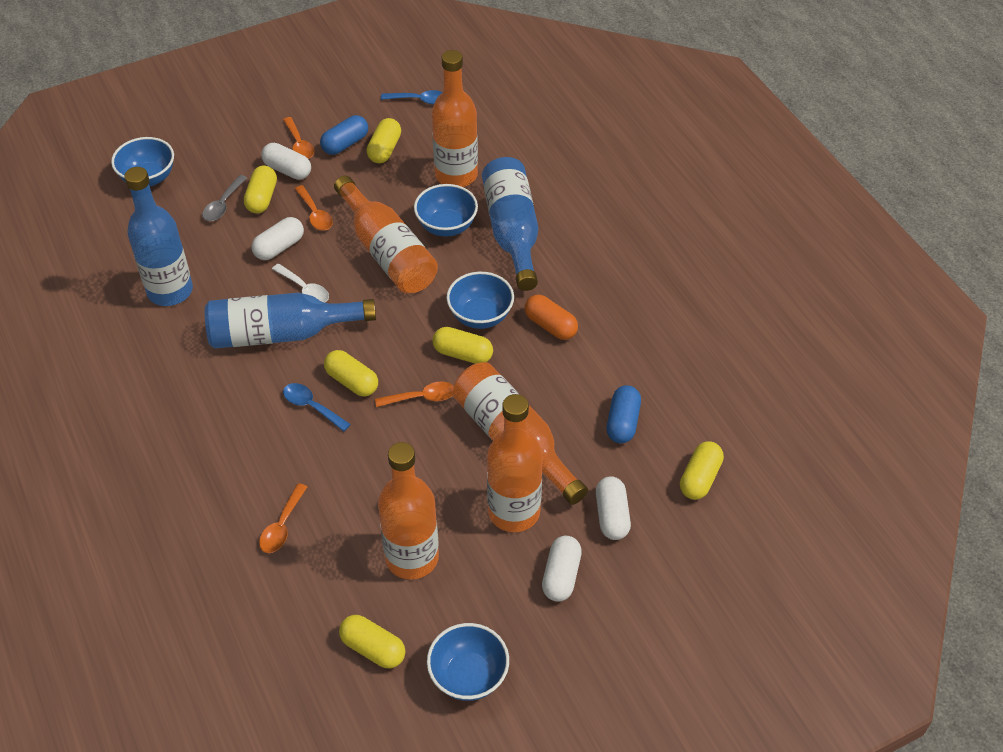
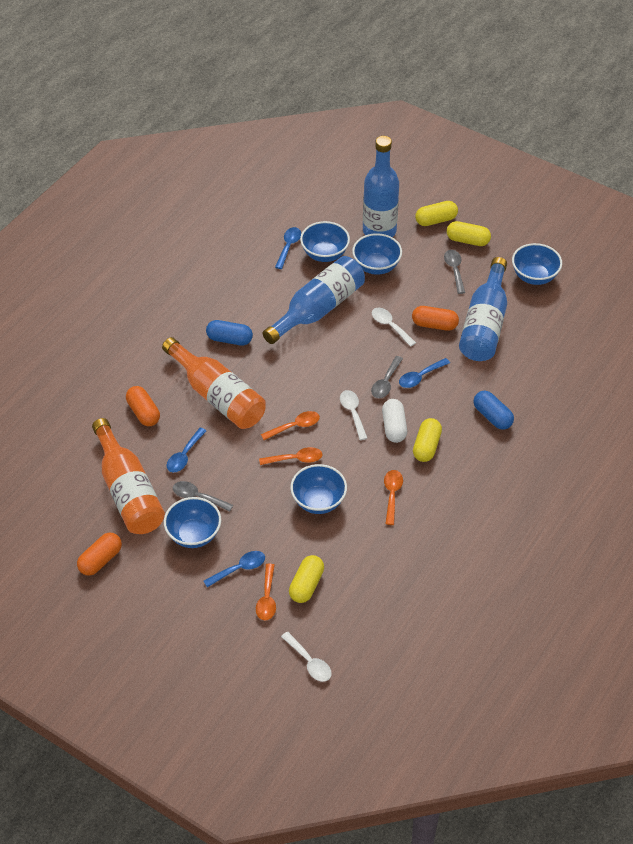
blue bowl: 4 -> 5
blue spoon: 2 -> 4
grey spoon: 1 -> 3
orange bottle: 5 -> 2
orange capsule: 1 -> 3
white capsule: 4 -> 1
white spoon: 1 -> 3
yellow capsule: 6 -> 4

